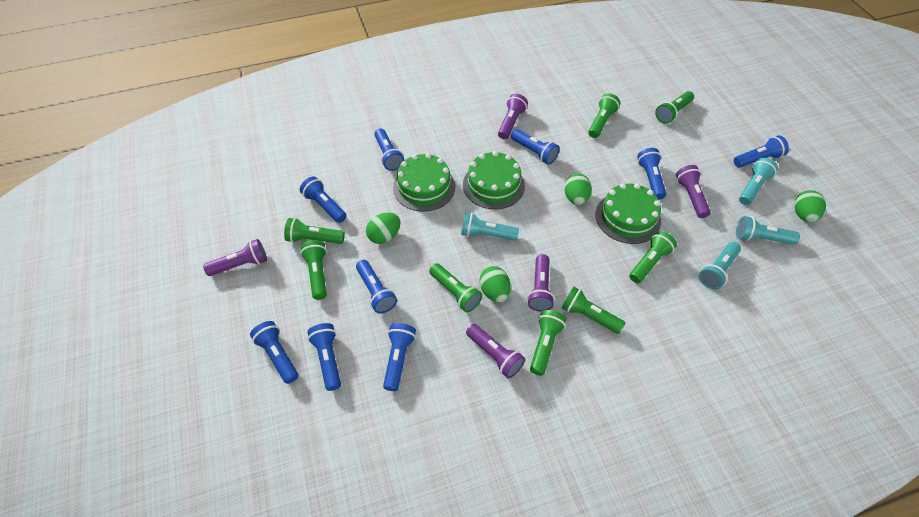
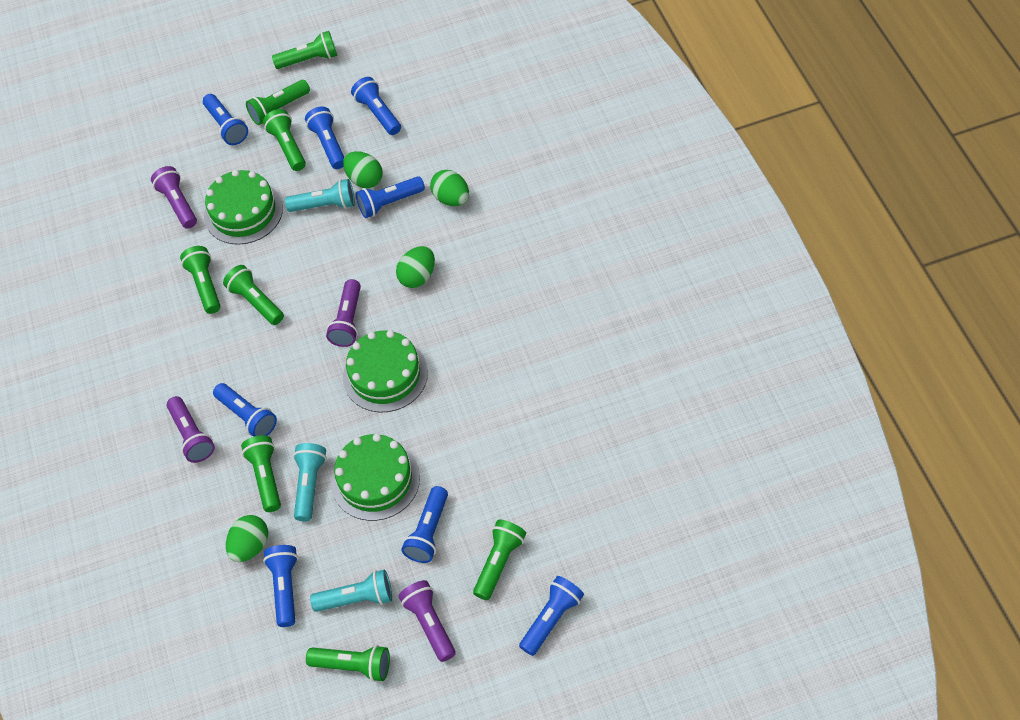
blue flashlight: 9 -> 8
purple flashlight: 5 -> 4
turquoise flashlight: 4 -> 3

